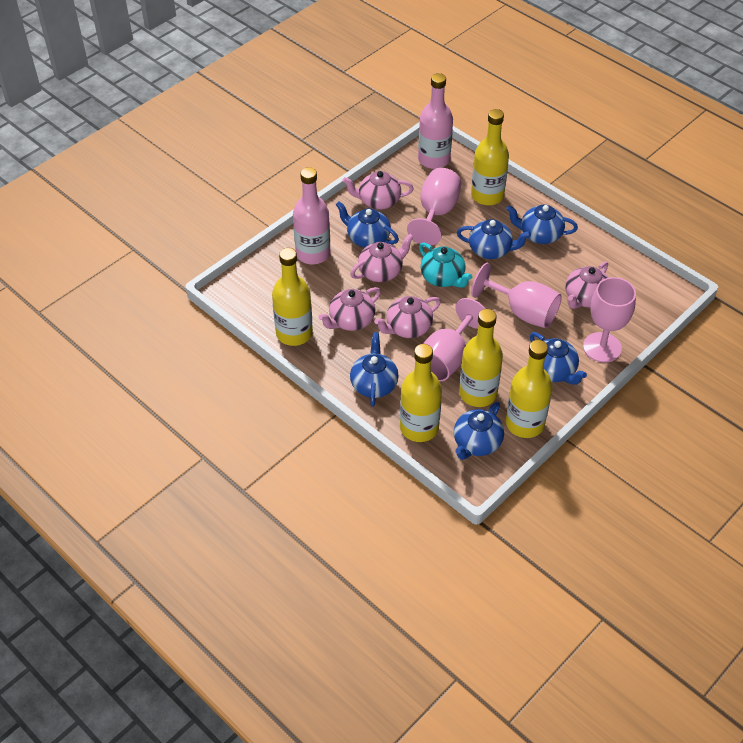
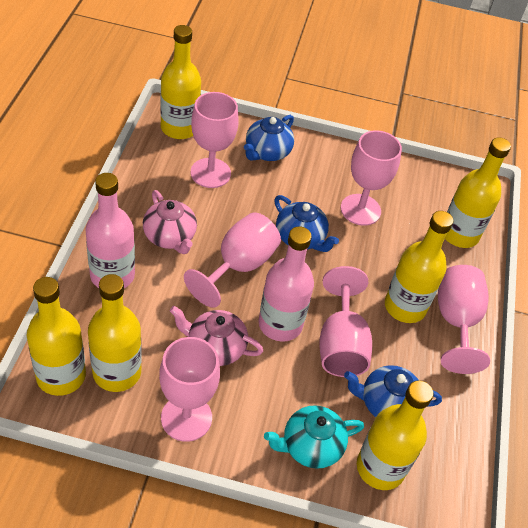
blue teapot: 6 -> 3
pink goblet: 4 -> 6
pink teapot: 5 -> 2
yellow bottle: 5 -> 6

